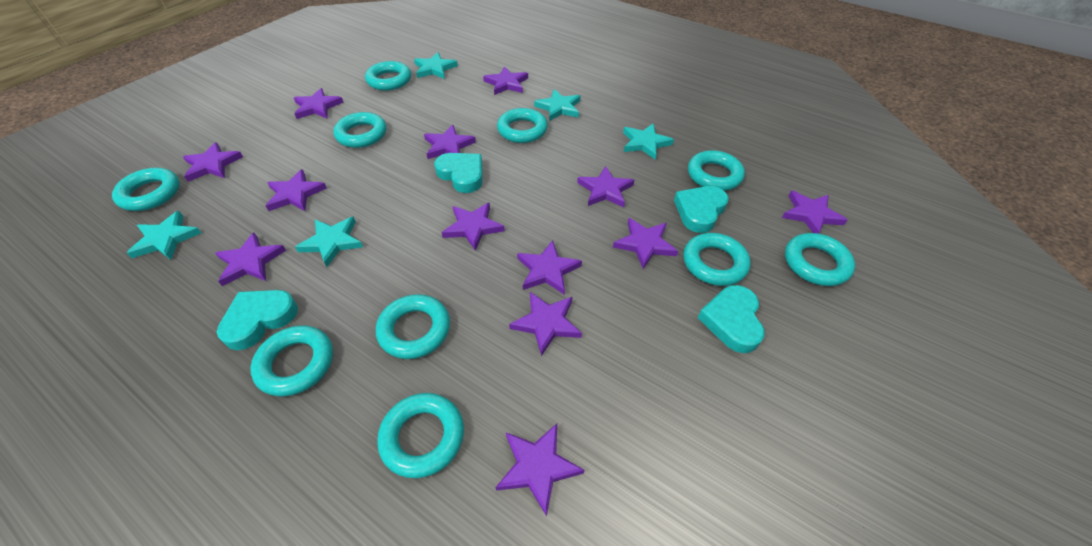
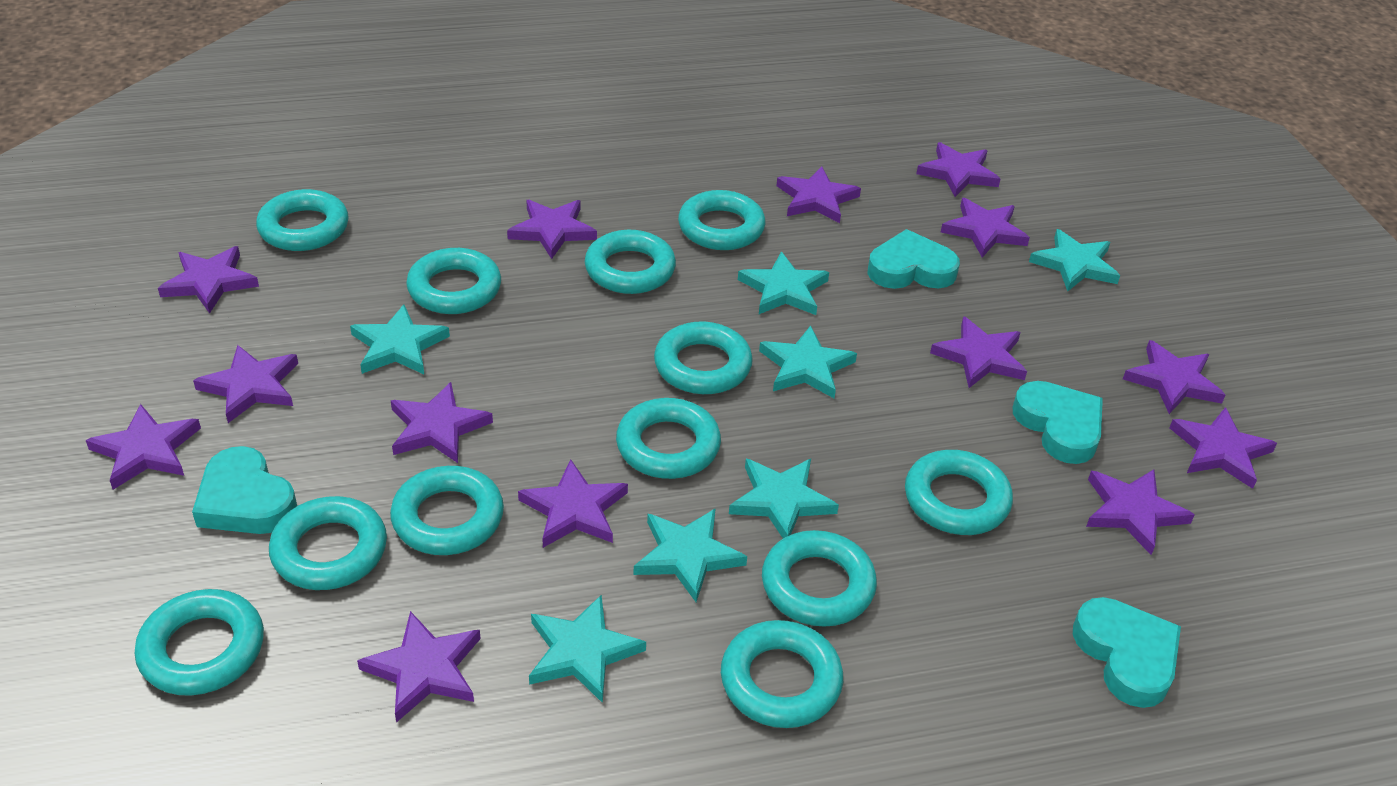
purple star: 13 -> 14
turquoise ring: 10 -> 12
turquoise star: 5 -> 7

